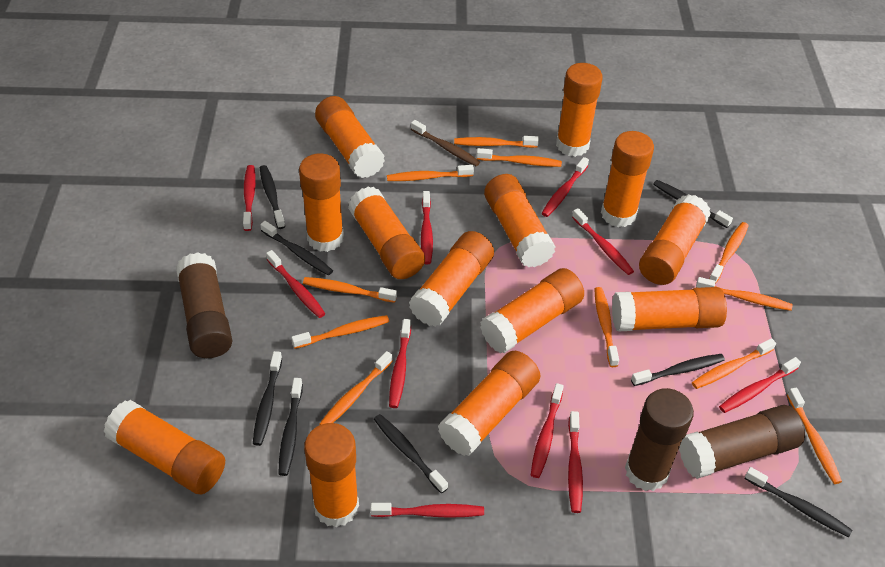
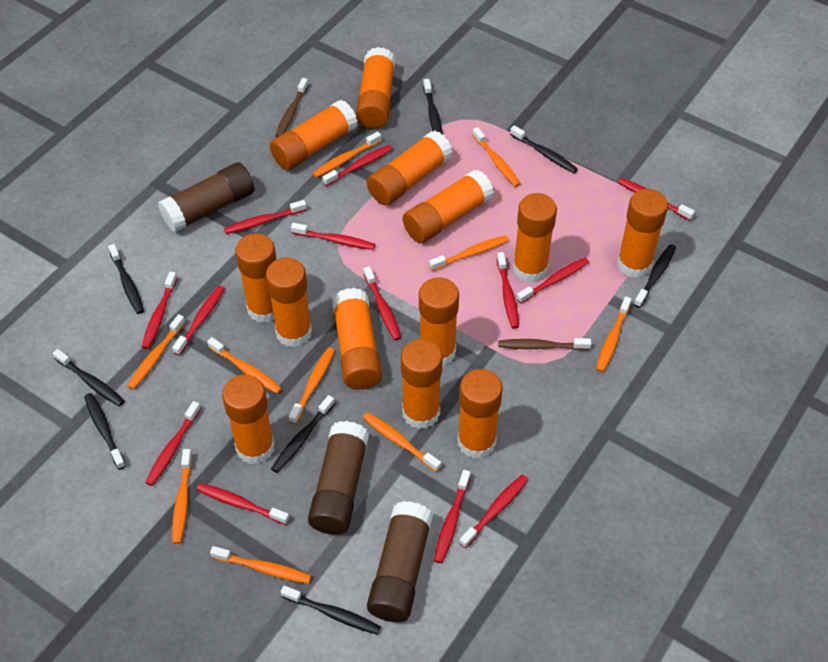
brown toothbrush: 1 -> 2
orange toothbrush: 11 -> 10
red toothbrush: 10 -> 13

